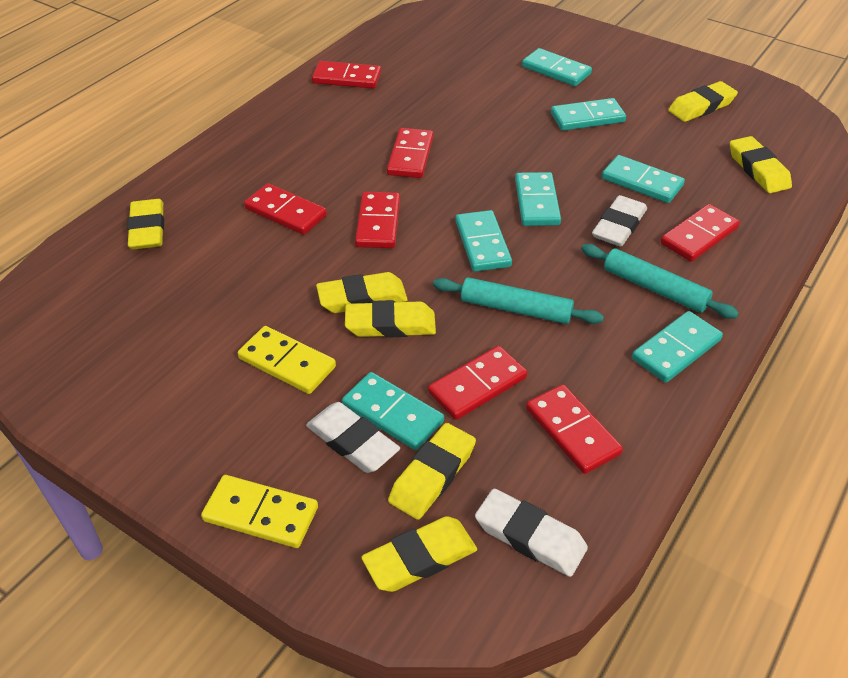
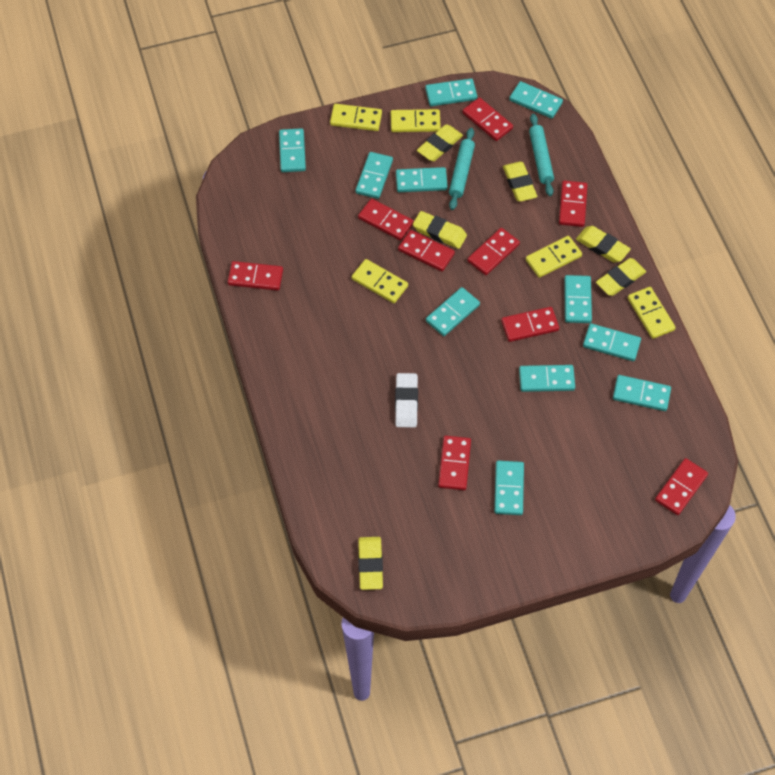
red domino: 7 -> 9
turquoise domino: 7 -> 11
white eraser: 3 -> 1
yellow domino: 2 -> 5
yellow eraser: 7 -> 6

